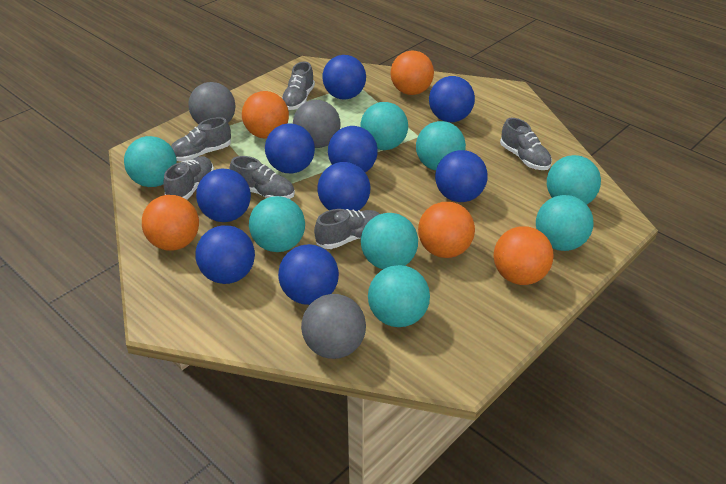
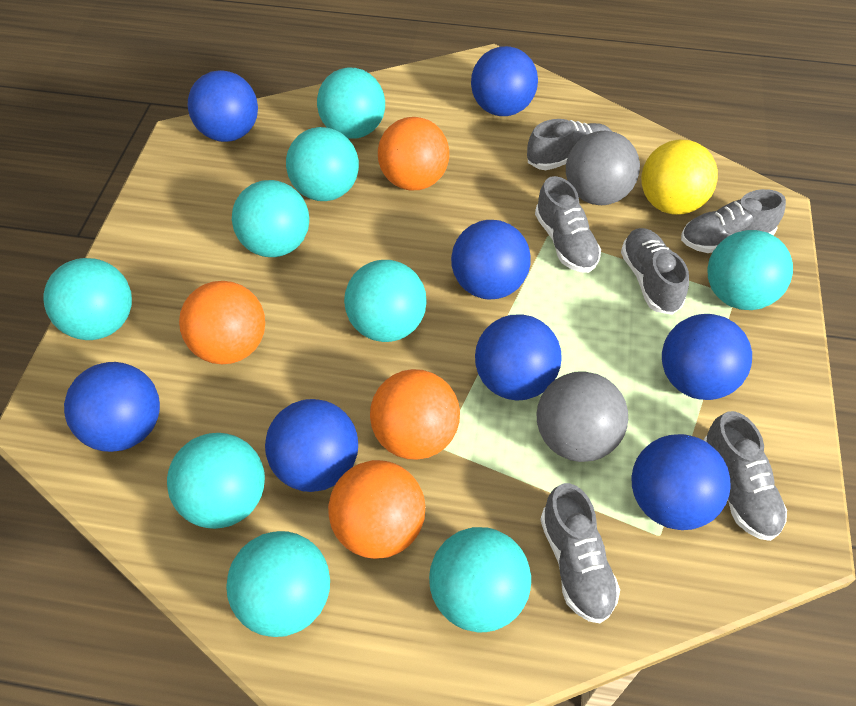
blue ball: 9 -> 8
grey ball: 3 -> 2
orange ball: 5 -> 4
turquoise ball: 8 -> 9
yellow ball: 0 -> 1

